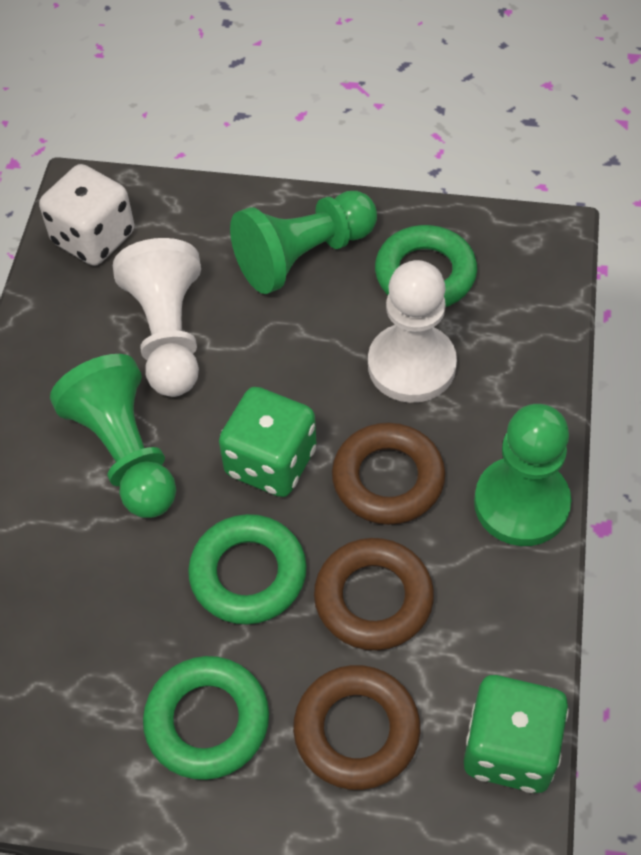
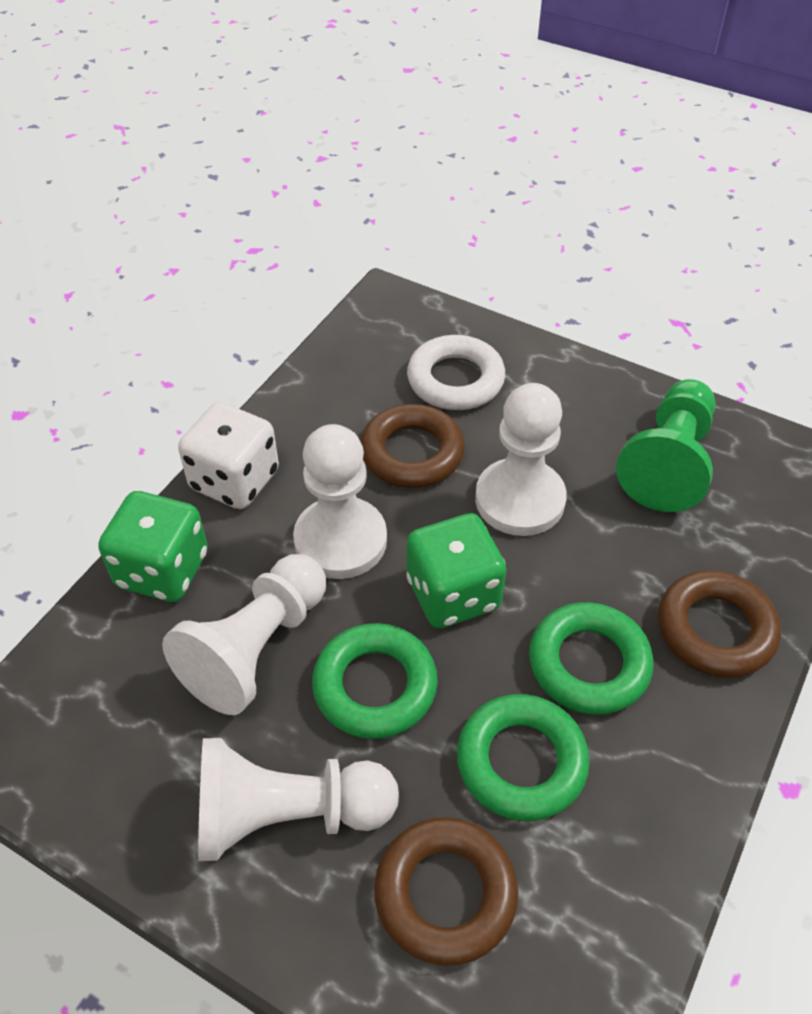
green pawn: 3 -> 1
white pawn: 2 -> 4
white ring: 0 -> 1

